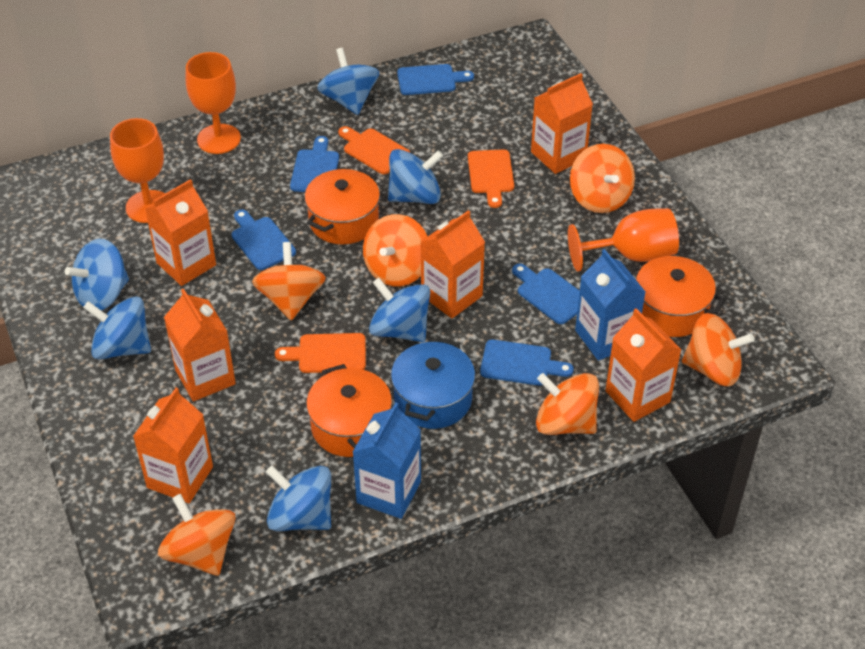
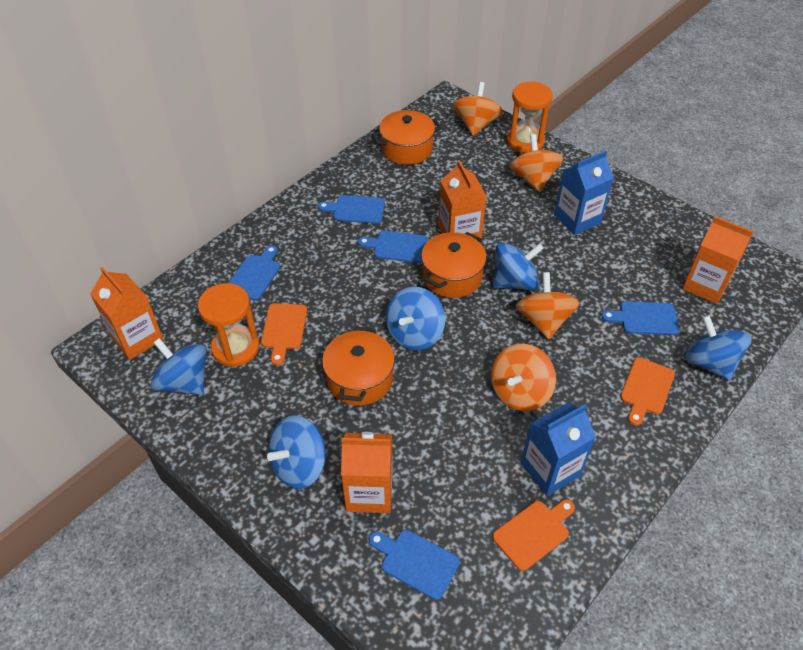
blue pot: 1 -> 0
blue spinning top: 6 -> 5
orange carton: 6 -> 4
orange goblet: 3 -> 0
orange hourglass: 0 -> 2
orange spinning top: 6 -> 4

